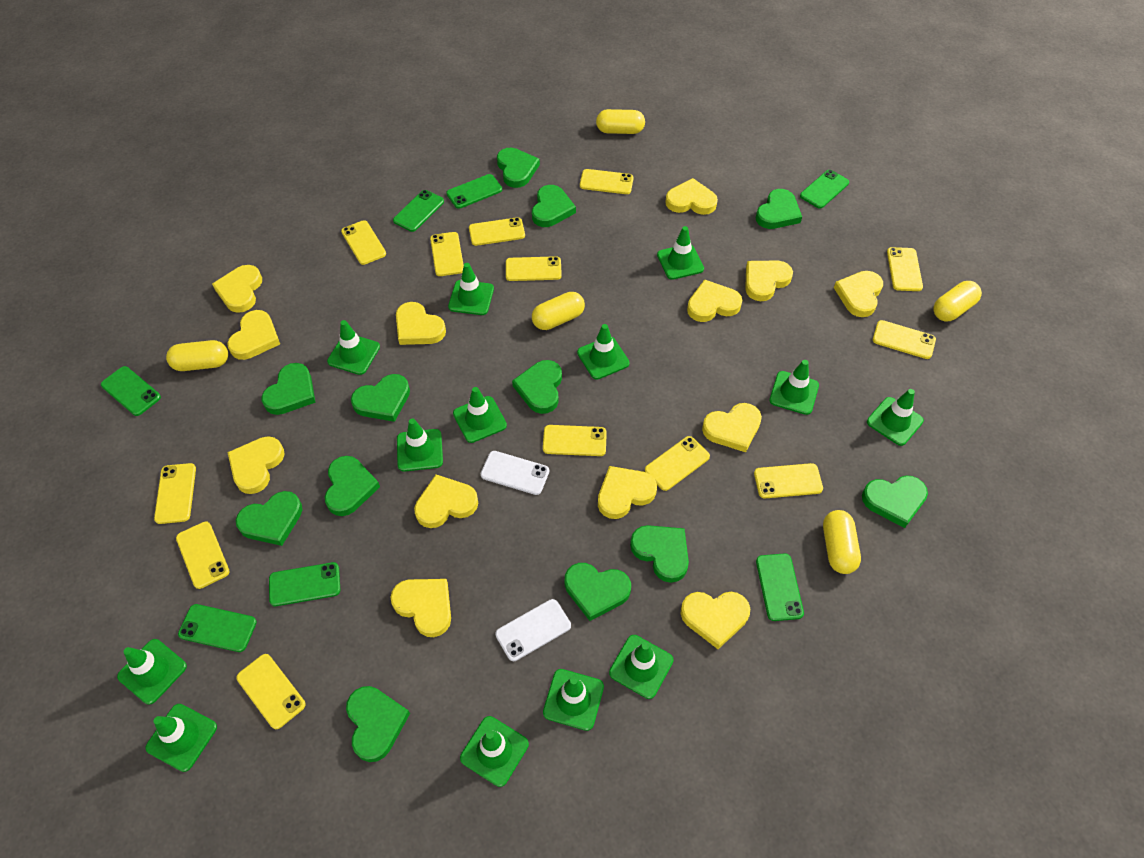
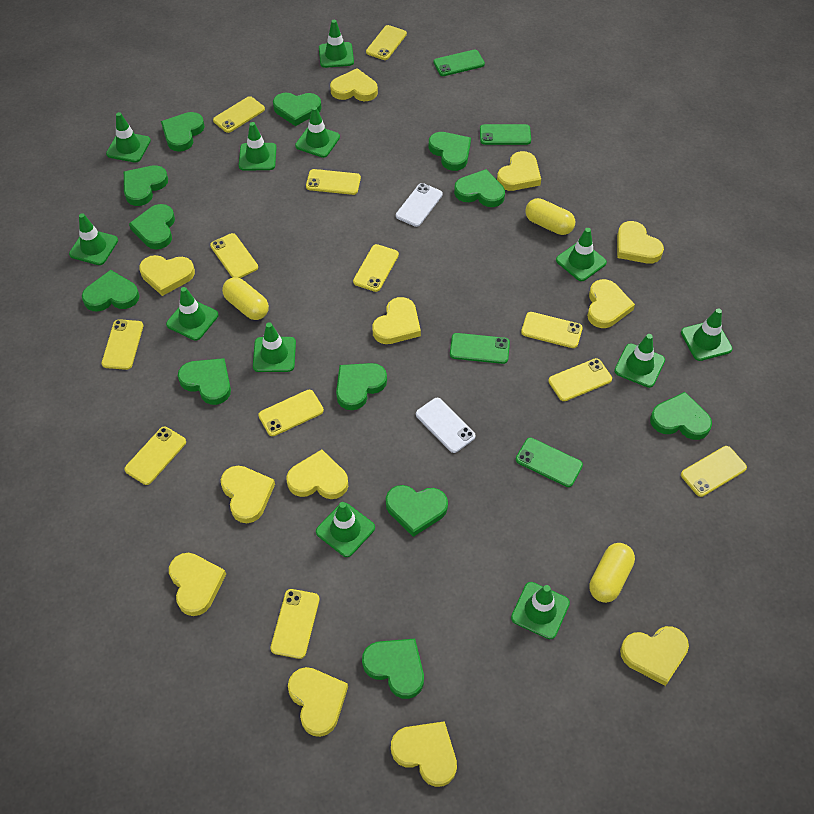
green phone: 7 -> 4
green traffic cone: 13 -> 12
yellow capsule: 5 -> 3
yellow heart: 13 -> 12
yellow phone: 13 -> 12

